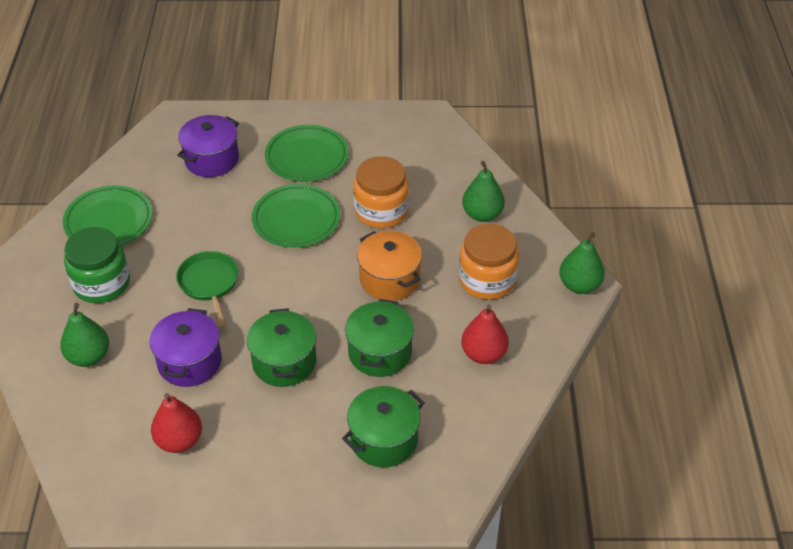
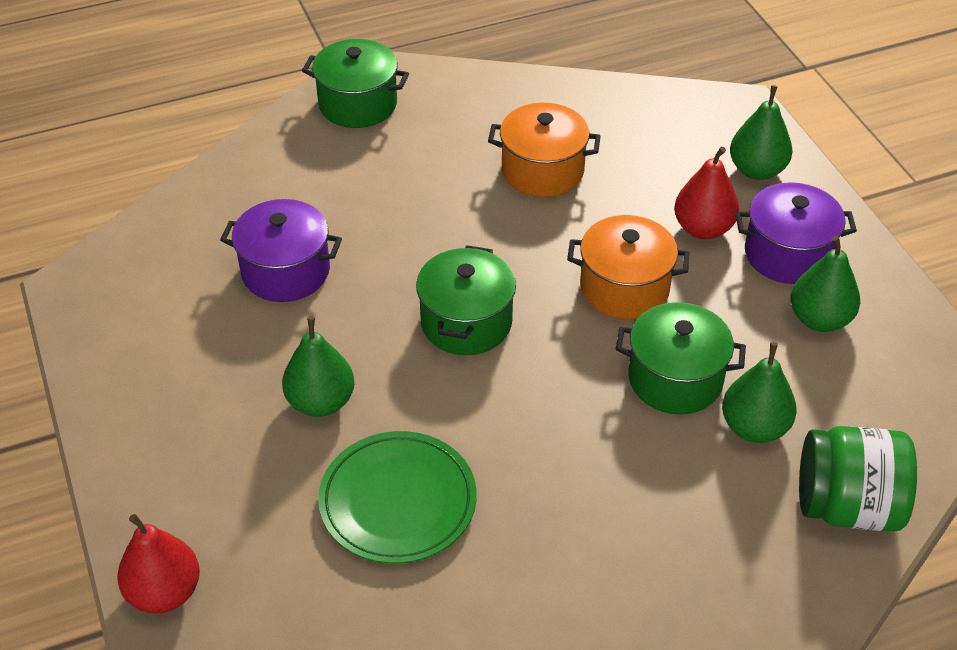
green pan: 1 -> 0
green pear: 3 -> 4
green plate: 3 -> 1
orange jar: 2 -> 0
orange pot: 1 -> 2

